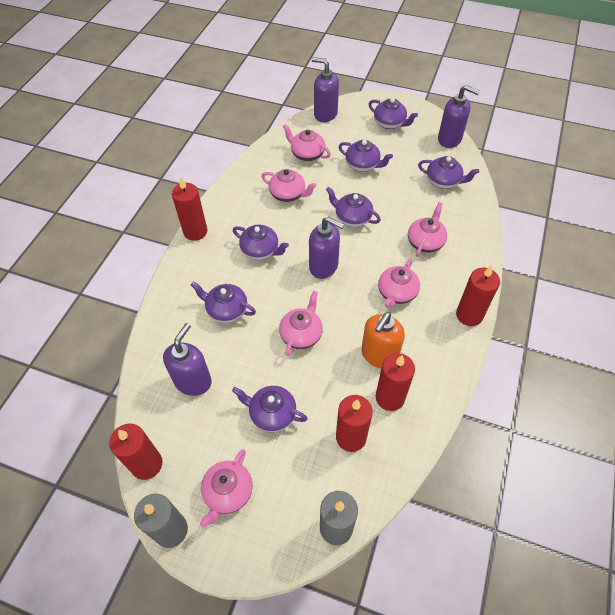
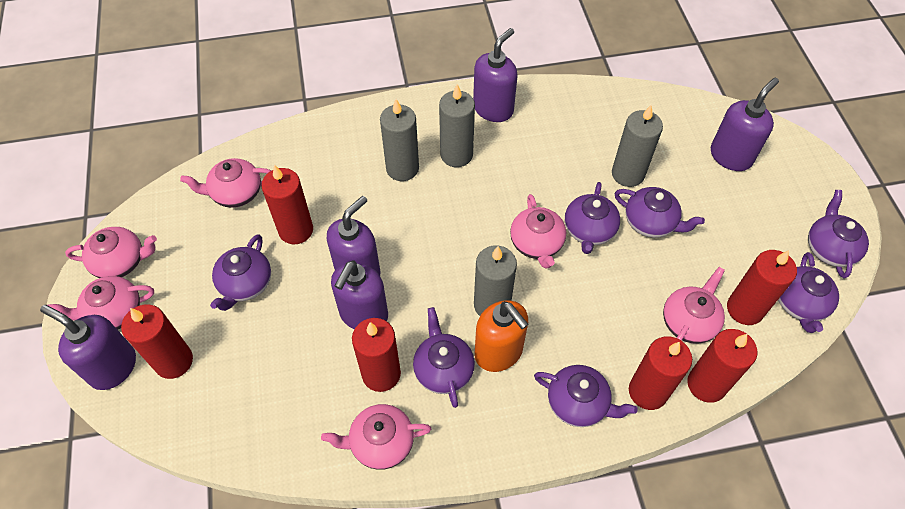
grey candle: 2 -> 4
purple soap dispenser: 4 -> 5
red candle: 5 -> 6

